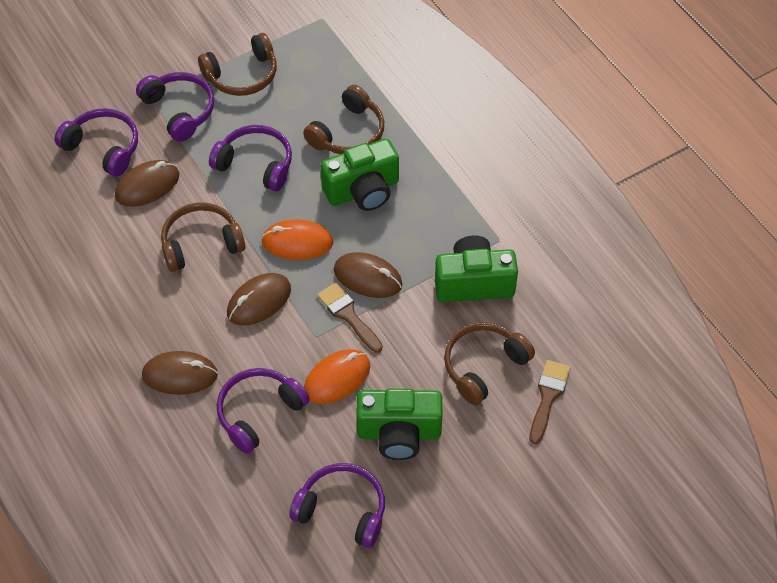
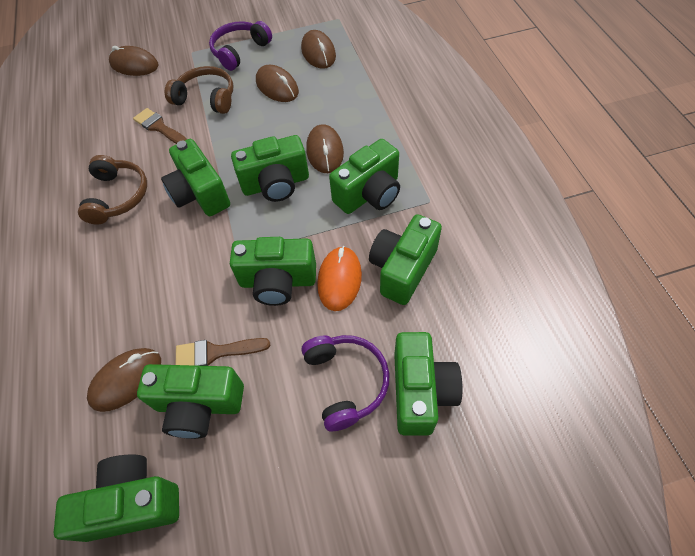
brown headphones: 4 -> 2
brown mouse: 4 -> 5
green camera: 3 -> 8
orange mouse: 2 -> 1
purple headphones: 5 -> 2

